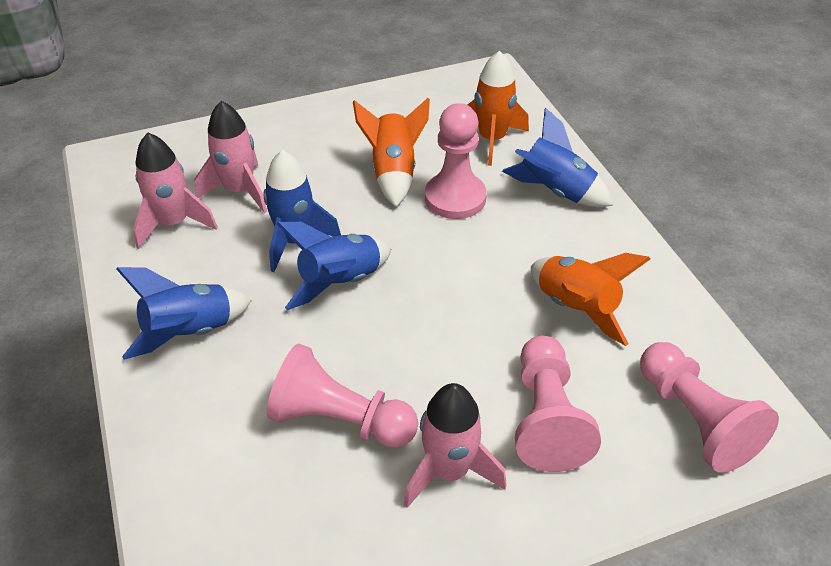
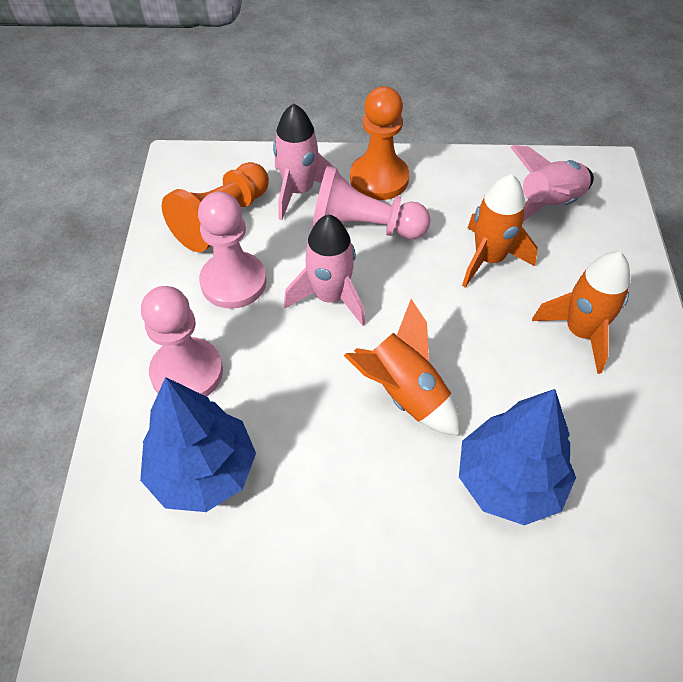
blue rocket: 4 -> 0
blue tree: 0 -> 2
orange pawn: 0 -> 2
pink pawn: 4 -> 3

